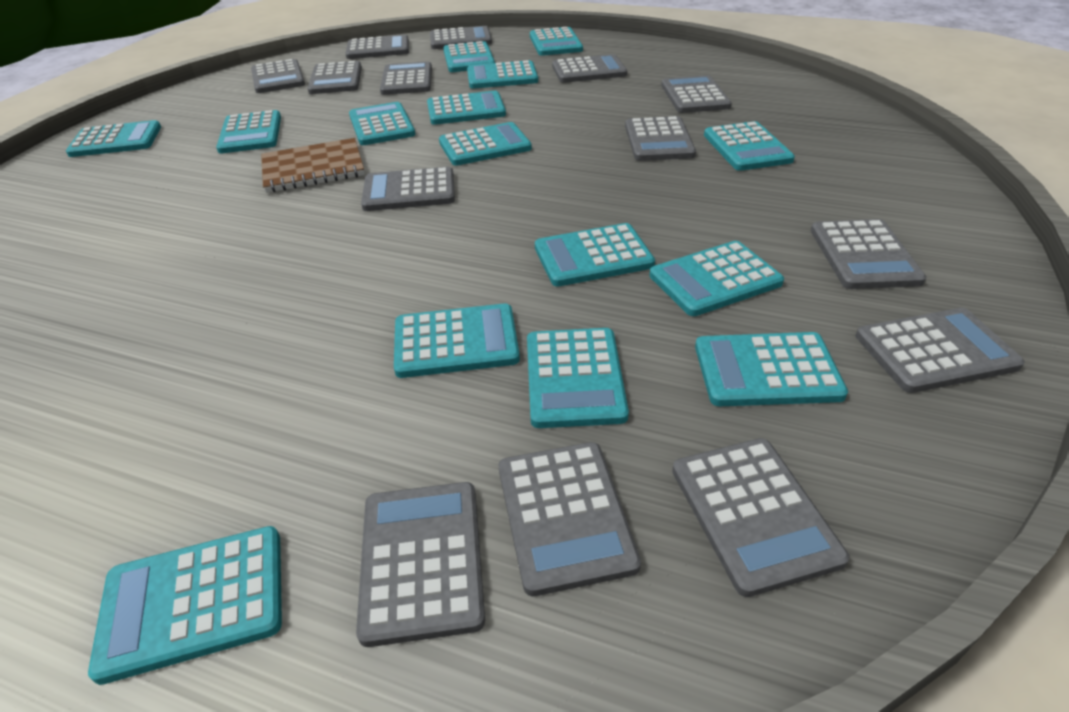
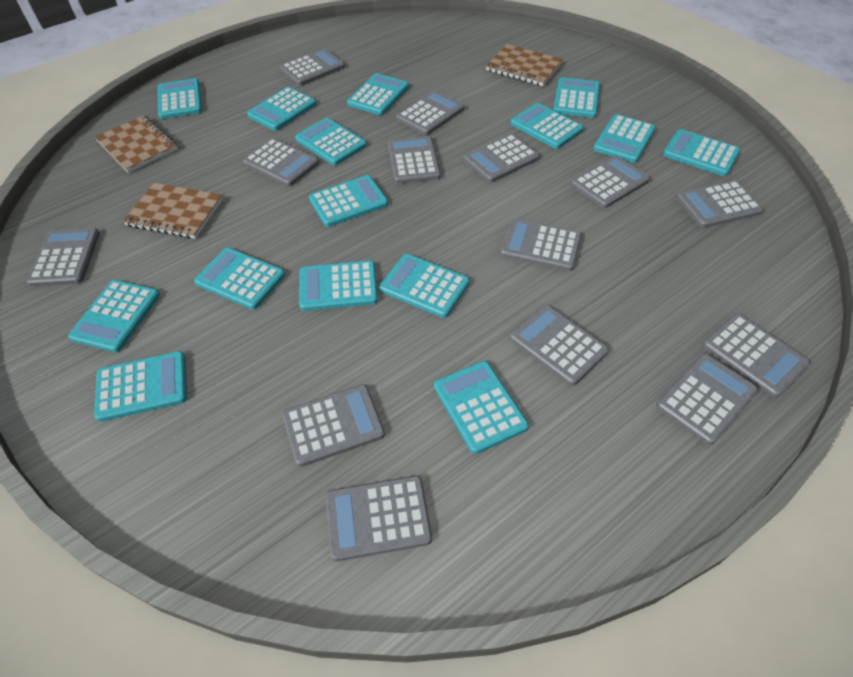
brown notebook: 1 -> 3

